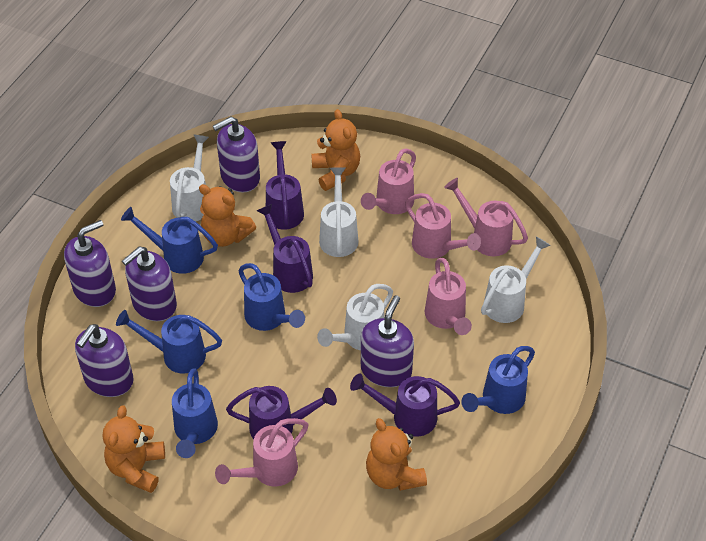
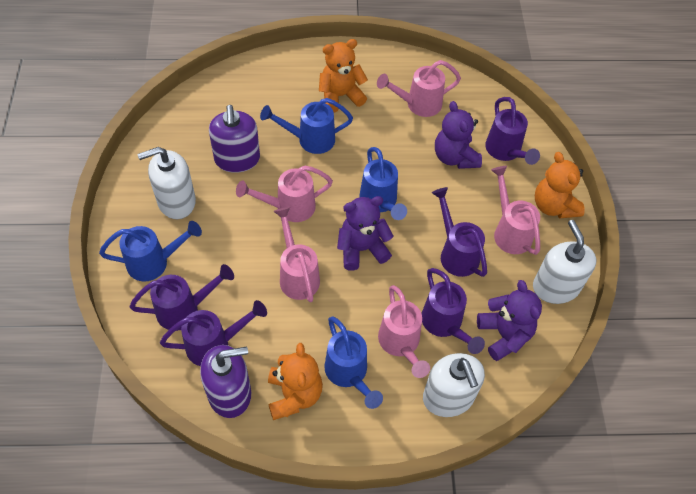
blue watering can: 5 -> 4
orange teddy bear: 4 -> 3
purple soap dispenser: 5 -> 2
purple teddy bear: 0 -> 3
purple watering can: 4 -> 5
white soap dispenser: 0 -> 3
white watering can: 4 -> 0

